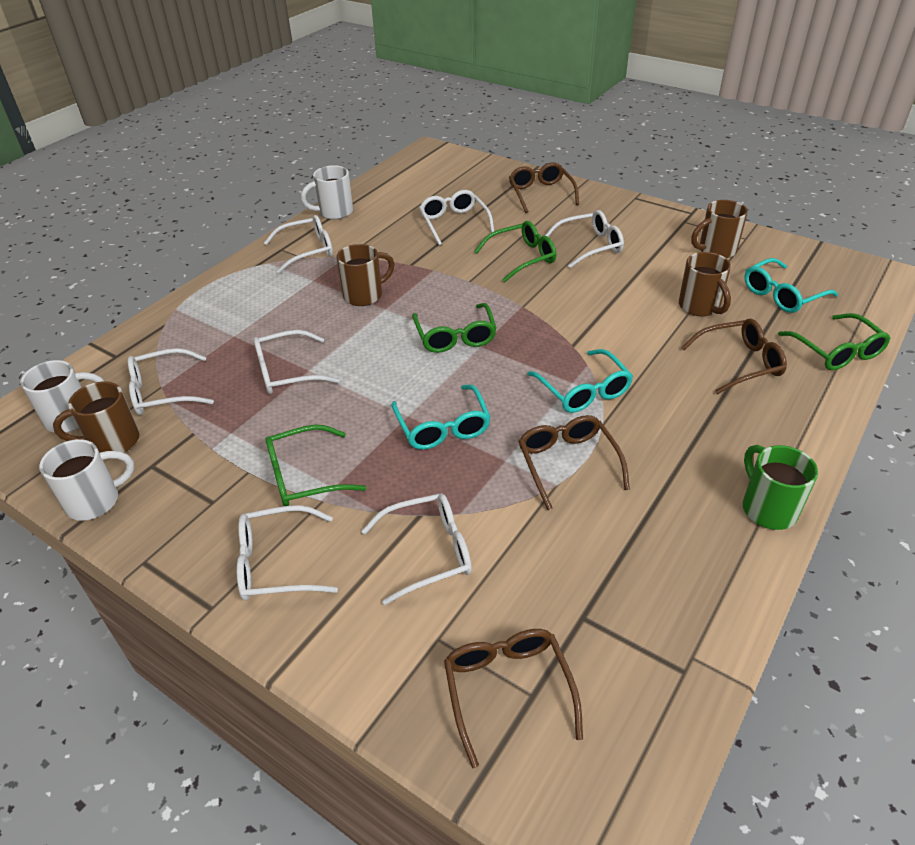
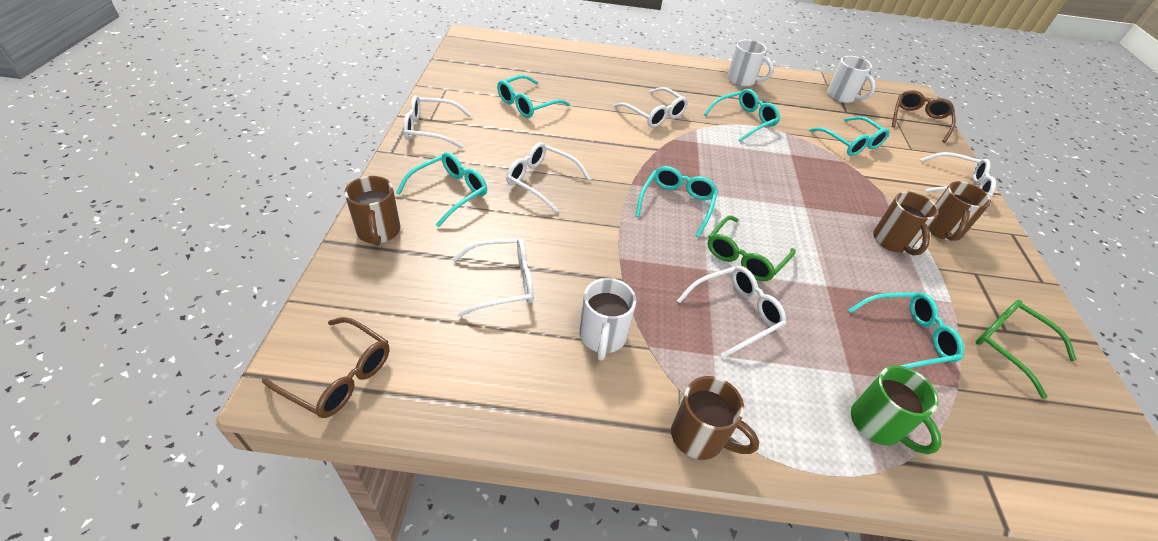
brown glasses: 4 -> 2
green glasses: 4 -> 2
turquoise glasses: 3 -> 6
white glasses: 7 -> 6

